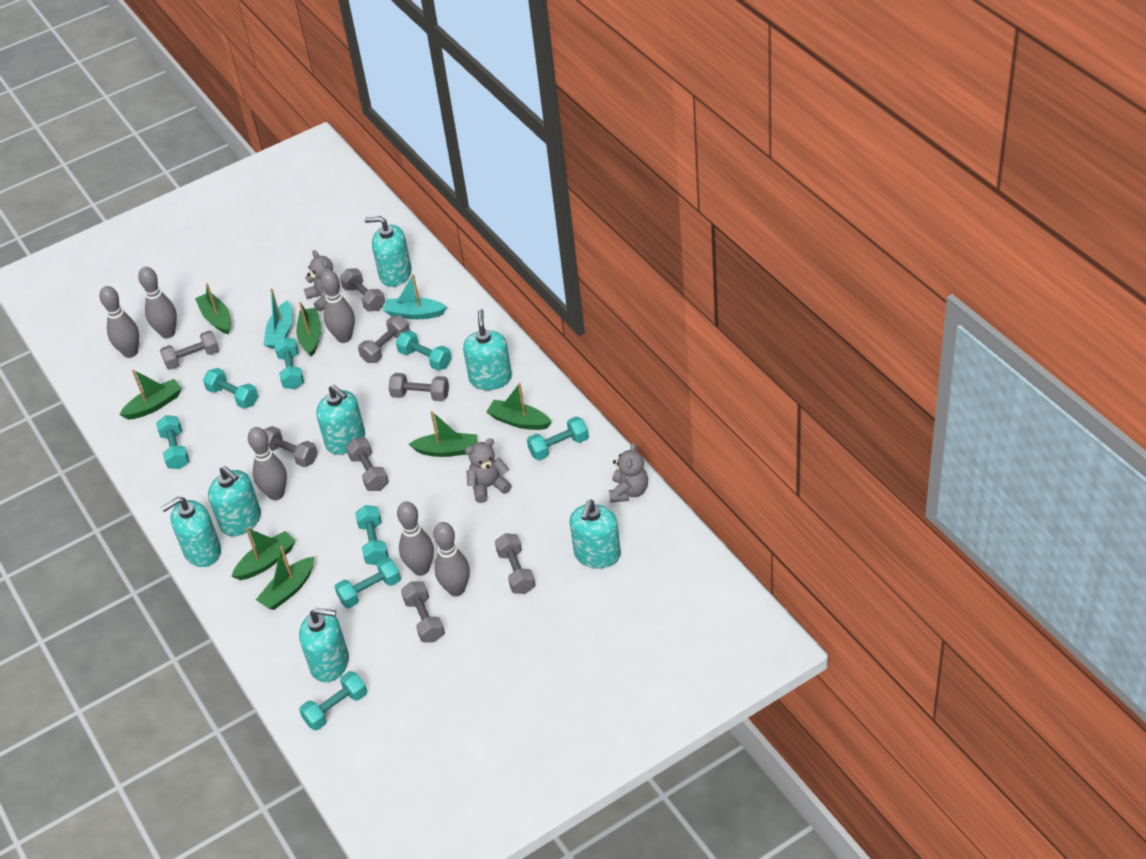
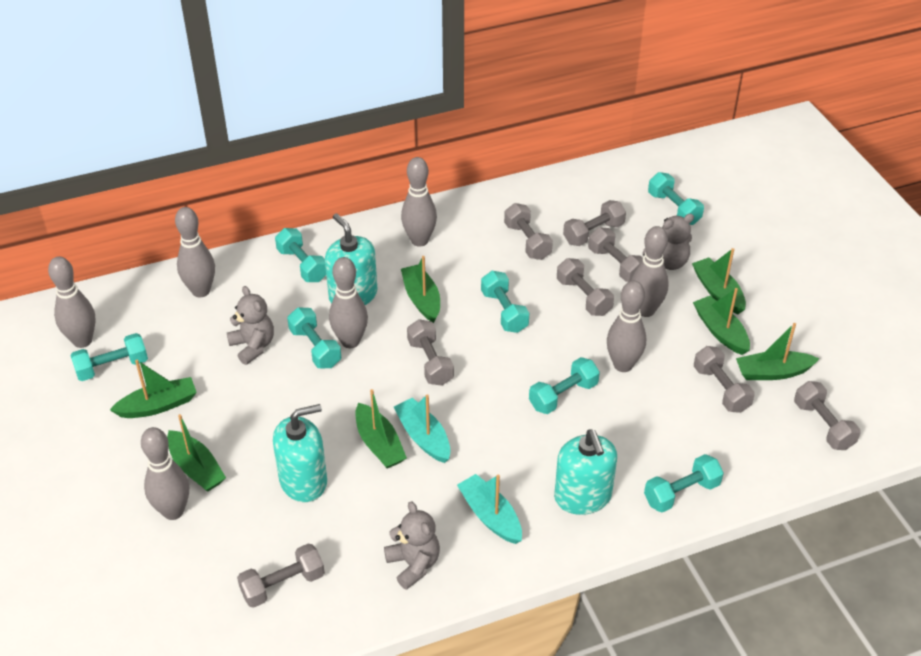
grey bowling pin: 6 -> 7
turquoise dumbbell: 8 -> 7
turquoise soap dispenser: 7 -> 3

